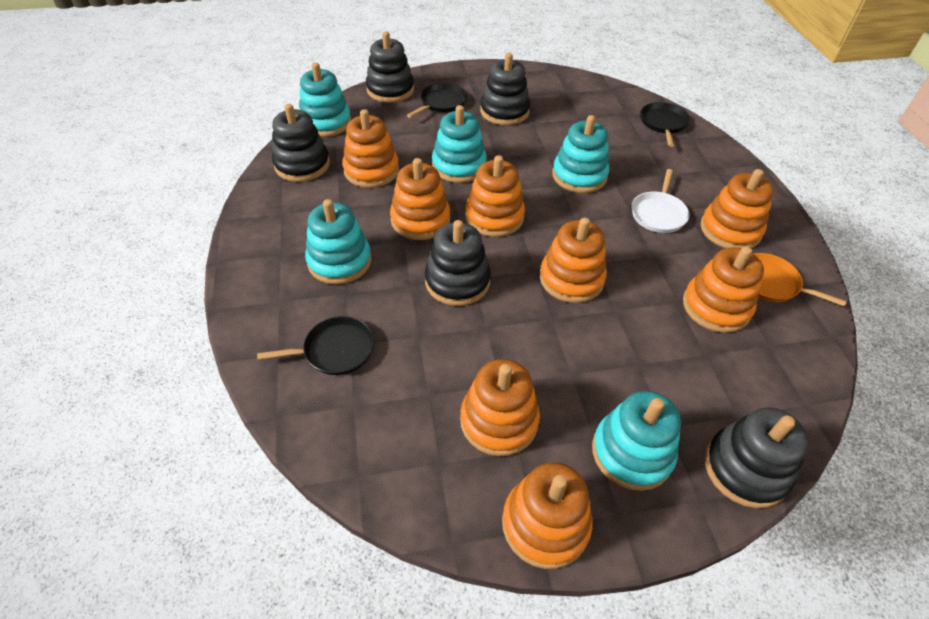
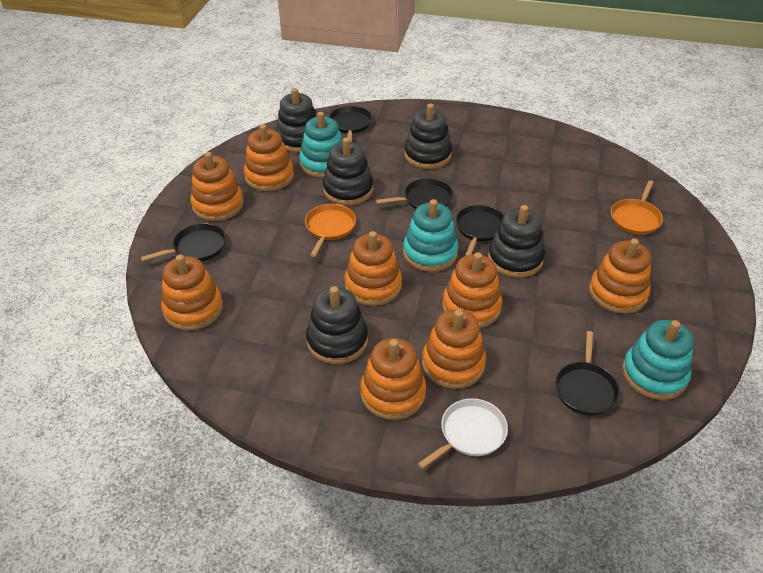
black pan: 3 -> 5
orange pan: 1 -> 2
turquoise stacking toy: 5 -> 3

